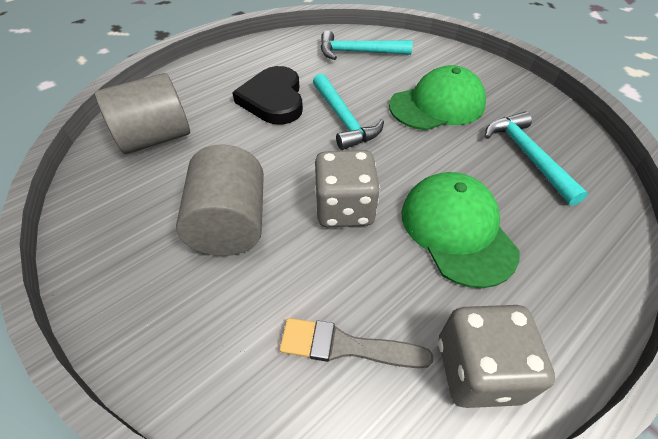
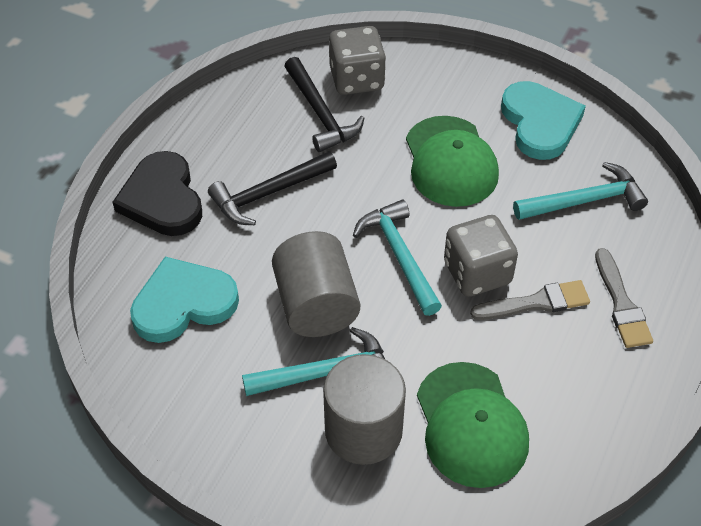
black hammer: 0 -> 2
grey brush: 1 -> 2
turquoise heart: 0 -> 2

